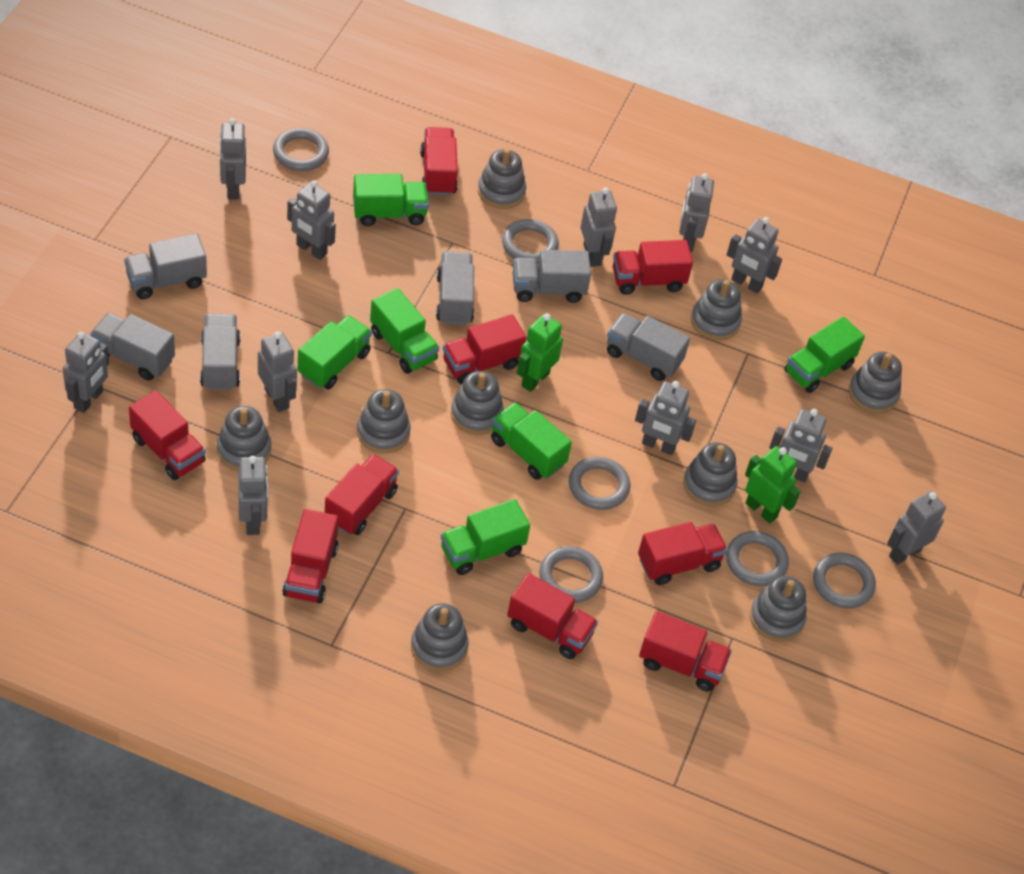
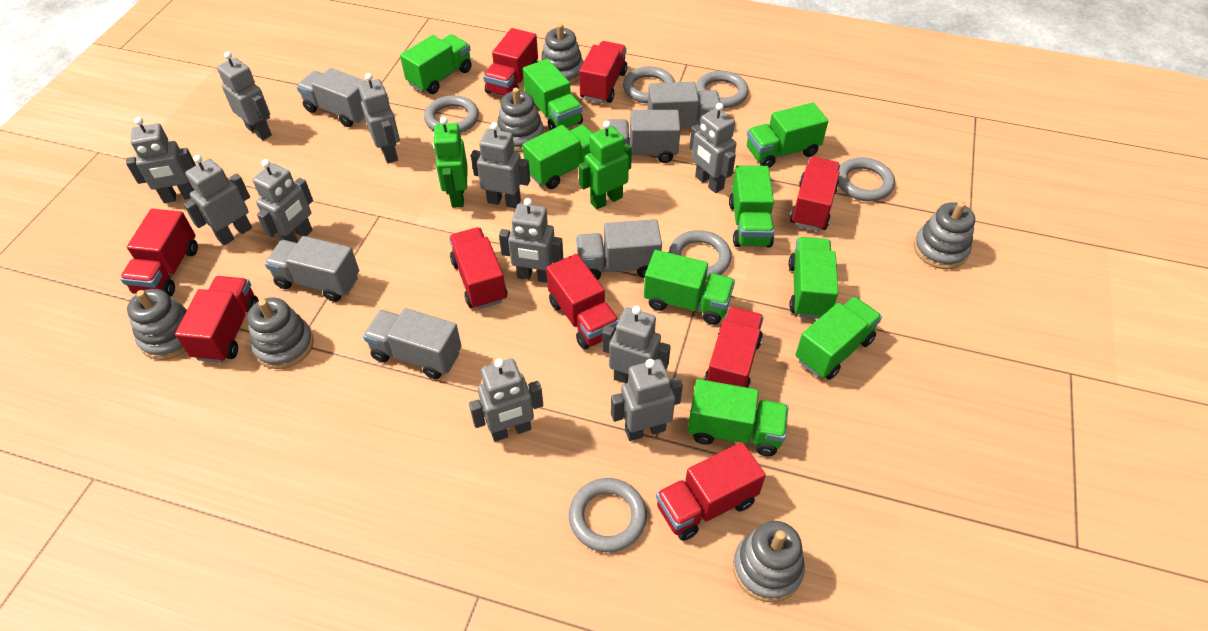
green truck: 6 -> 9
grey stacking toy: 9 -> 6

